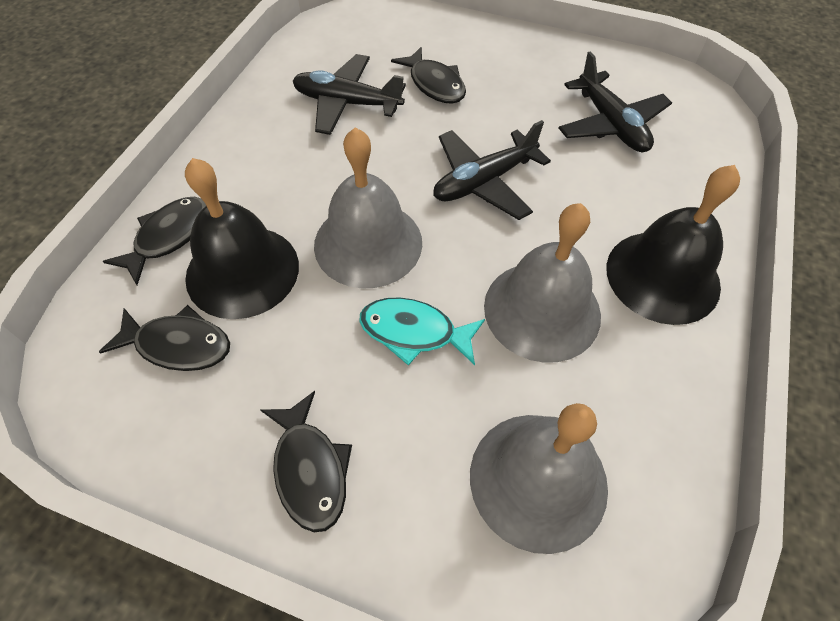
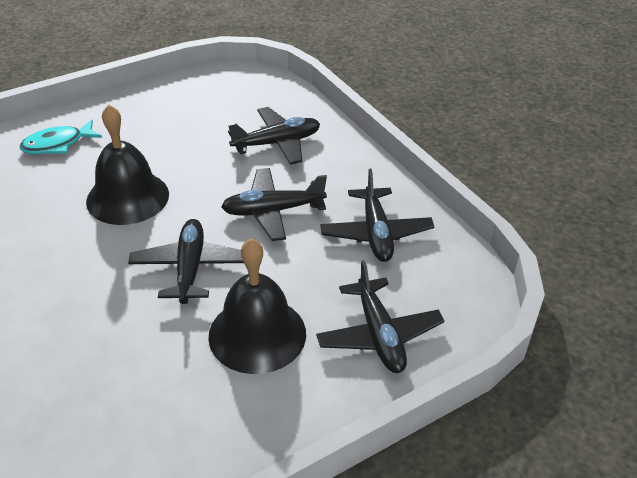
black fish: 4 -> 0
black plane: 3 -> 5
grey bell: 3 -> 0

